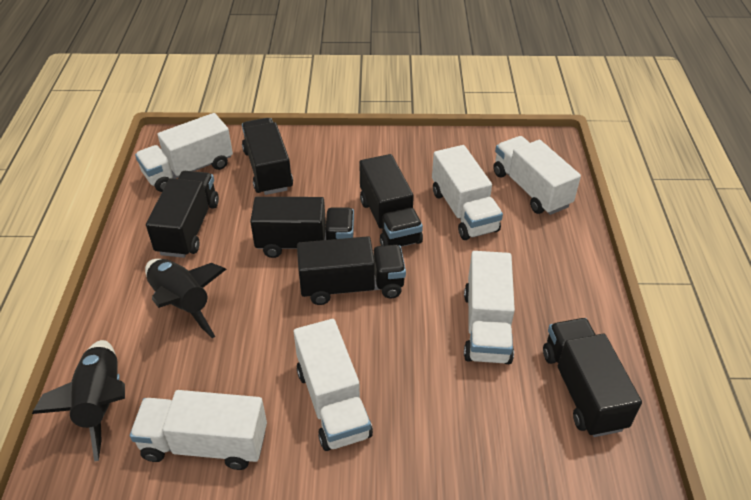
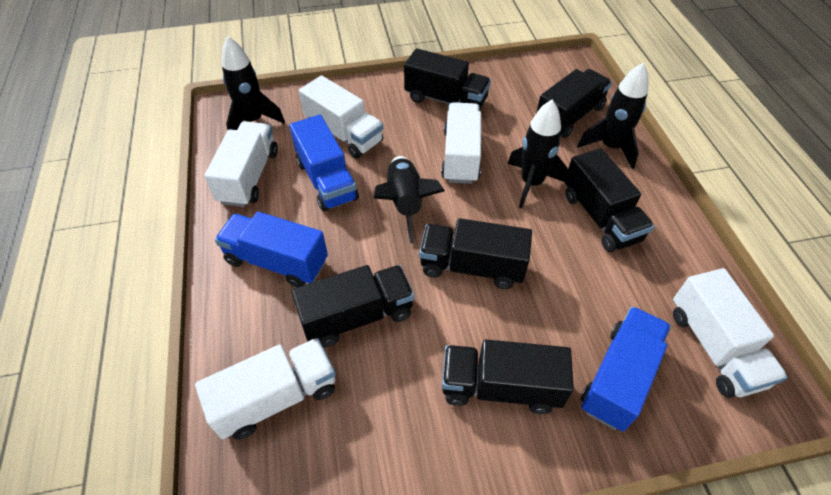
black rocket: 2 -> 4
blue truck: 0 -> 3
white truck: 6 -> 5

